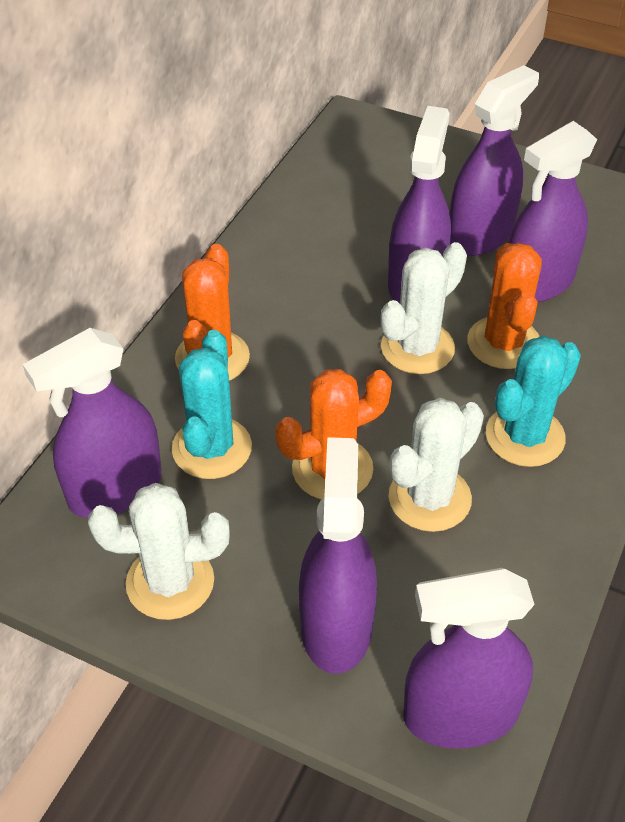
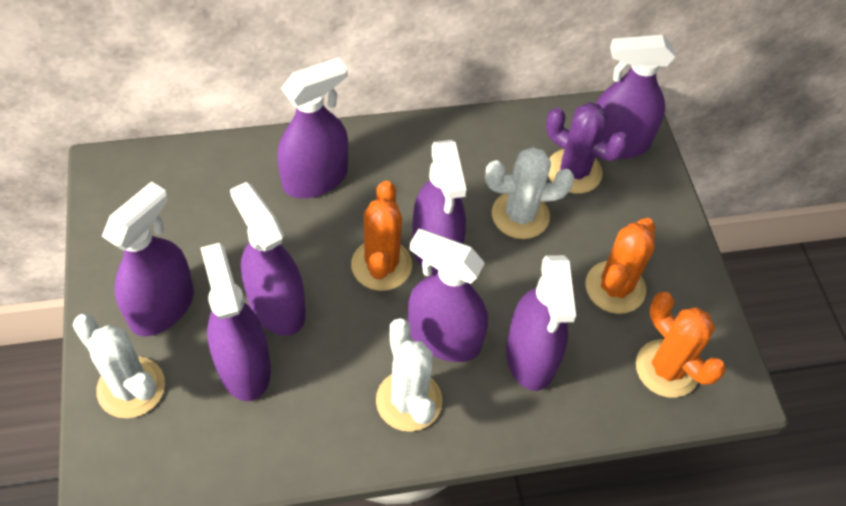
purple cactus: 0 -> 1
purple spray bottle: 6 -> 8
turquoise cactus: 2 -> 0

